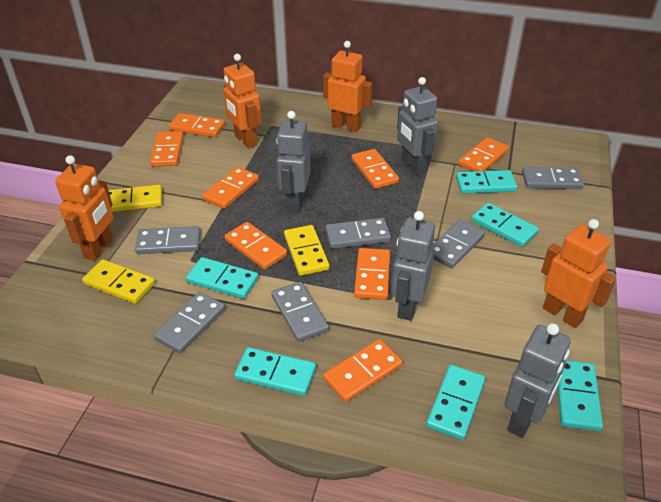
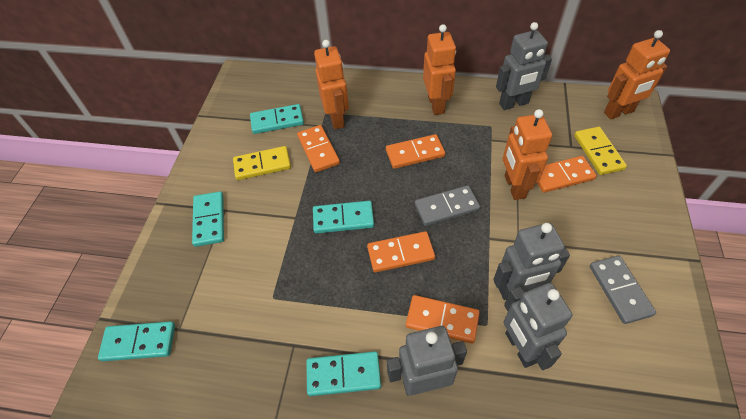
grey domino: 6 -> 2
orange domino: 8 -> 5
turquoise domino: 6 -> 5
yellow domino: 3 -> 2

